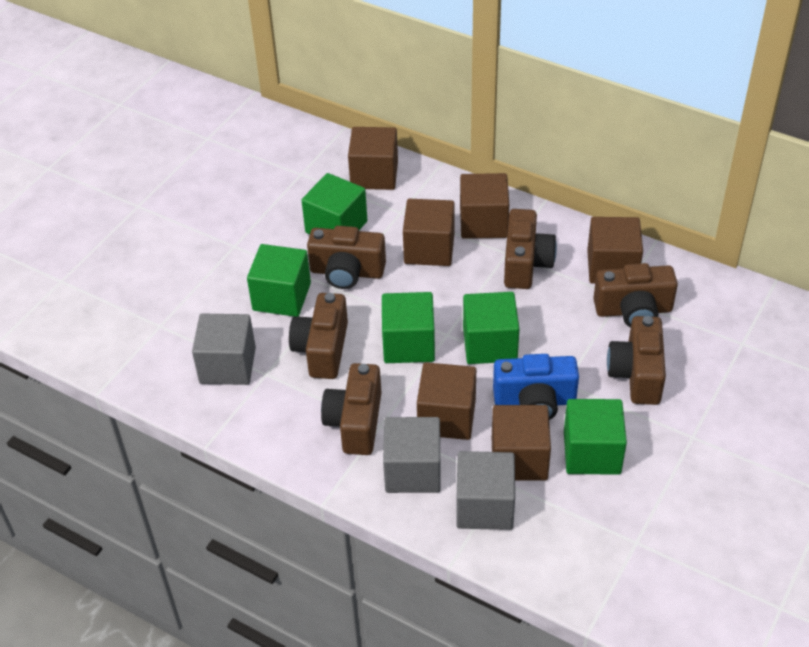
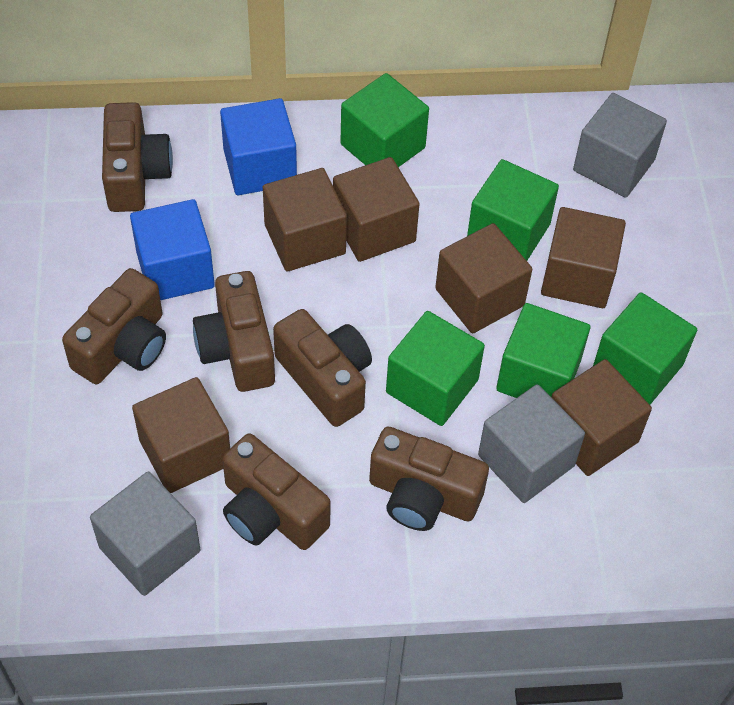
blue camera: 1 -> 0
blue cube: 0 -> 2

